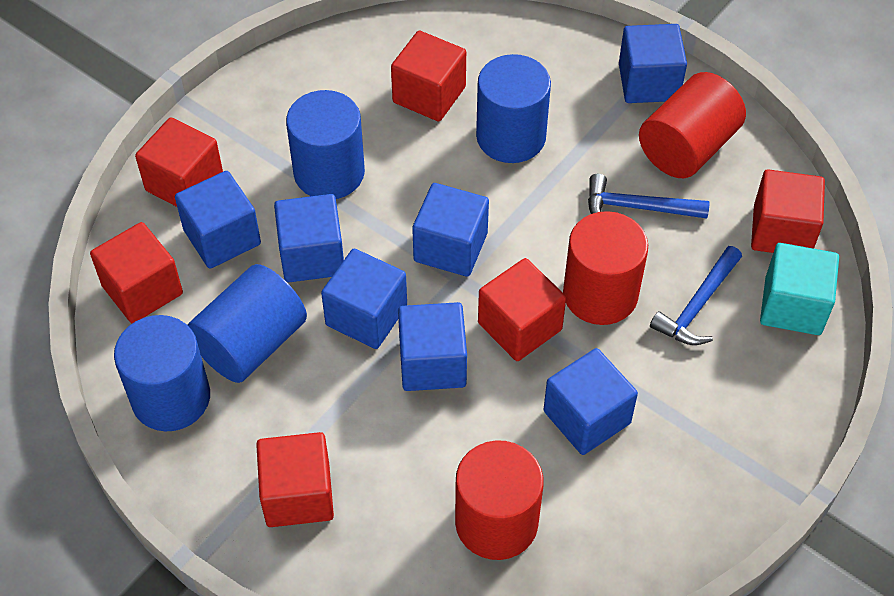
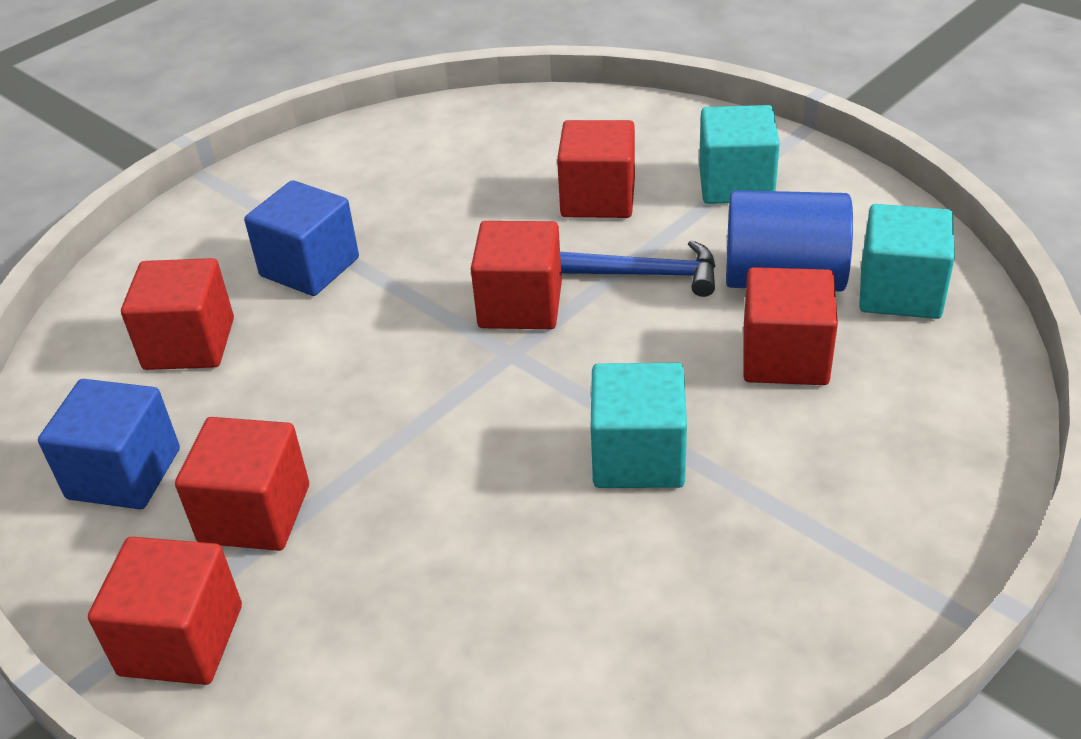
blue cube: 7 -> 2
blue cylinder: 4 -> 1
blue hammer: 2 -> 1
red cylinder: 3 -> 0
turquoise cube: 1 -> 3

